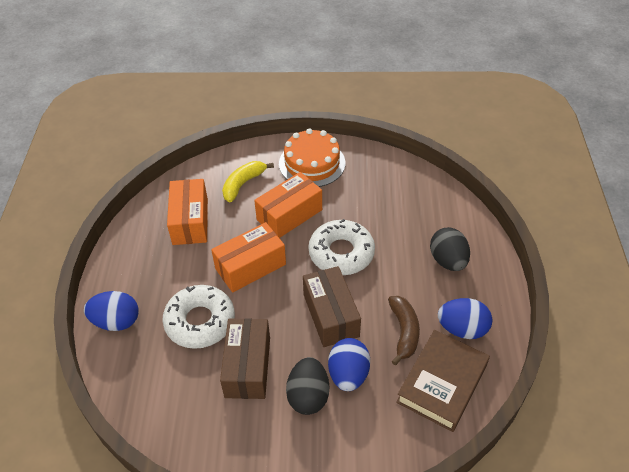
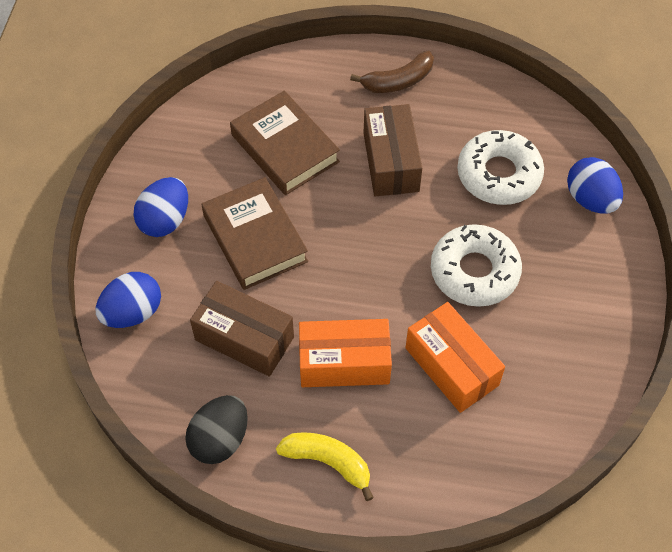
black egg: 2 -> 1
brown book: 1 -> 2
orange box: 3 -> 2
orange cake: 1 -> 0

